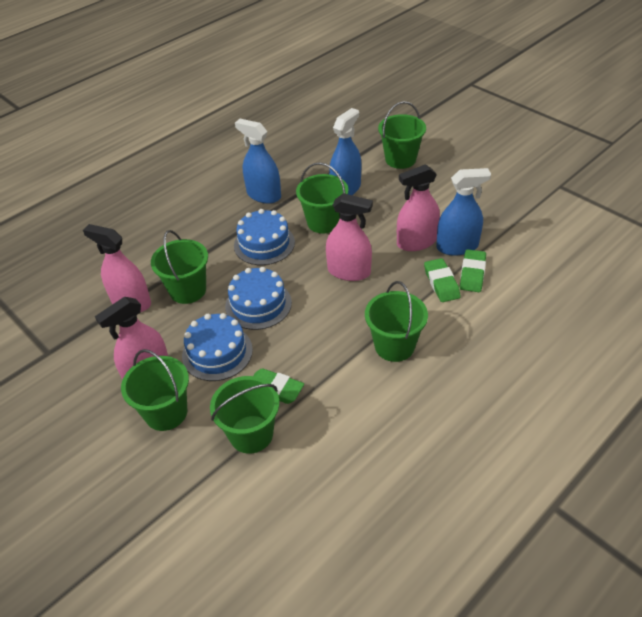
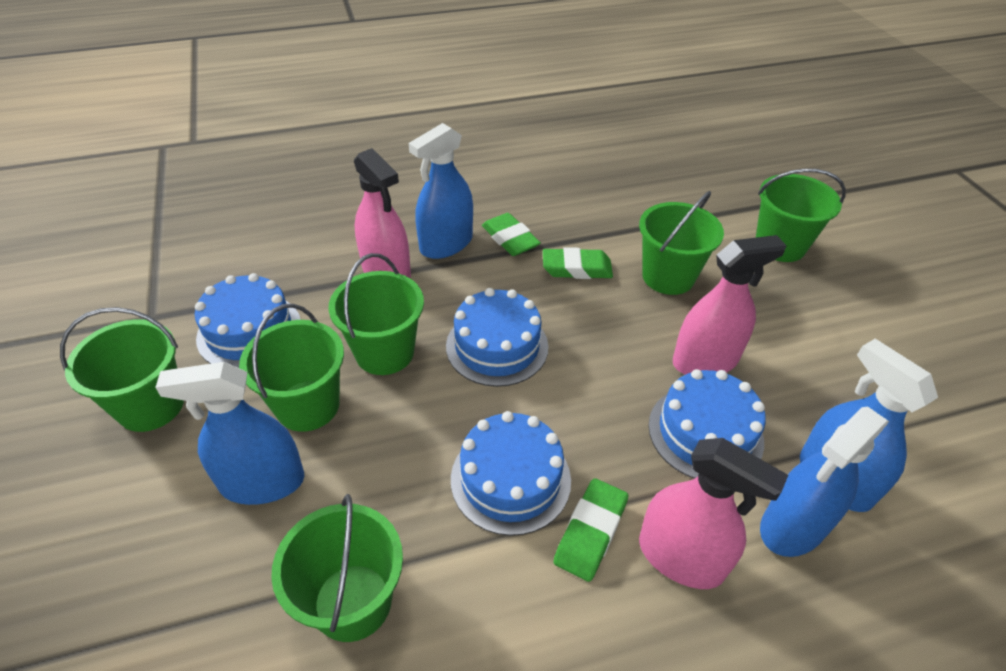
blue cake: 3 -> 4
blue spray bottle: 3 -> 4
pink spray bottle: 4 -> 3

